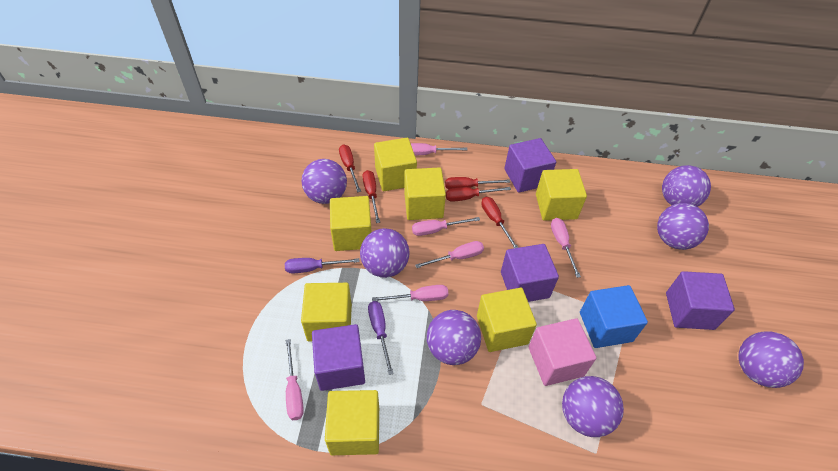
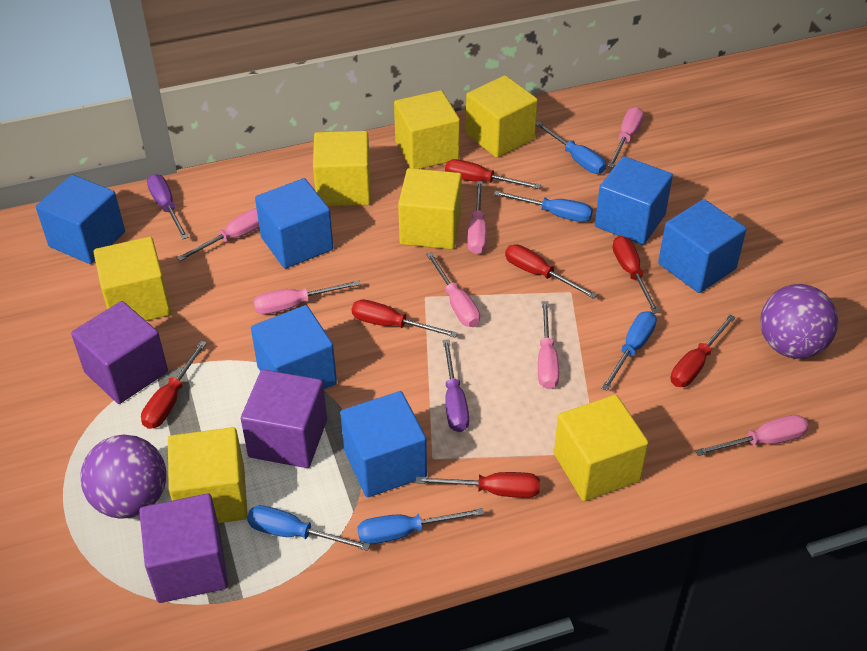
blue cube: 1 -> 6
blue screwdriver: 0 -> 5
pink cube: 1 -> 0
pink screwdriver: 6 -> 7
purple ball: 7 -> 2
purple cube: 4 -> 3
red screwdriver: 5 -> 7

